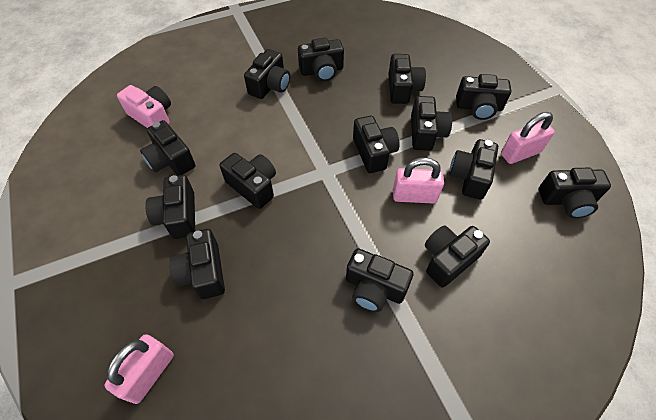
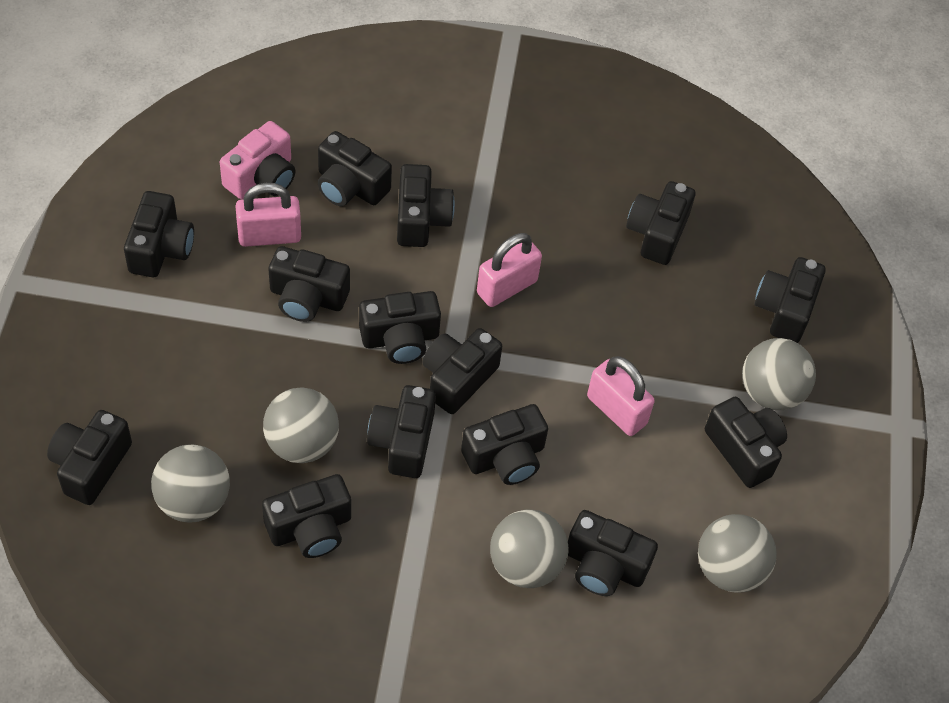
grey ball: 0 -> 5

